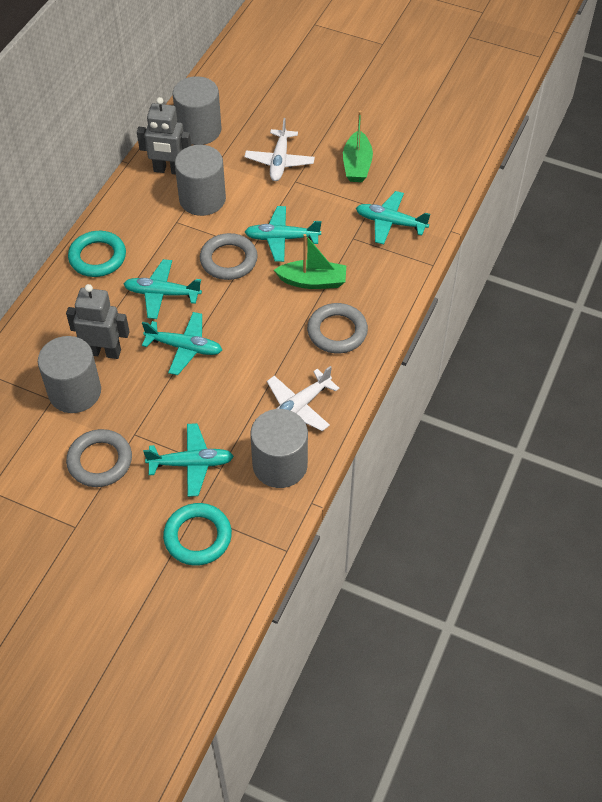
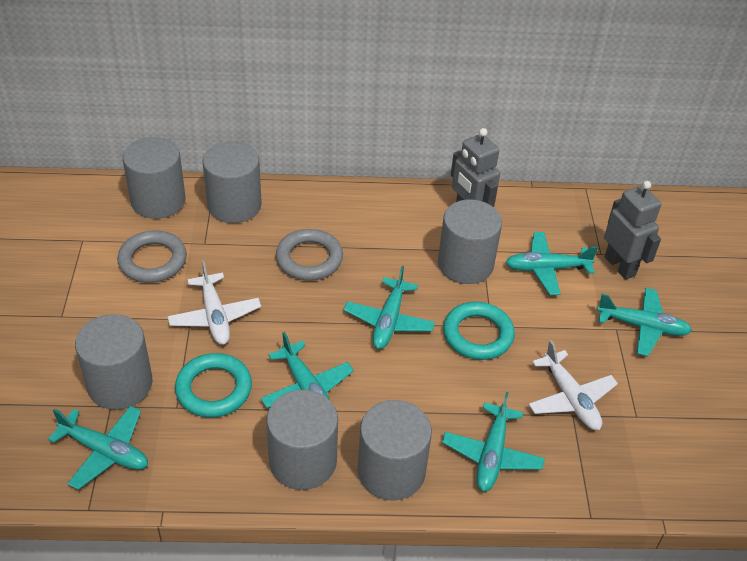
green boat: 2 -> 0
grey cylinder: 4 -> 6
grey ring: 3 -> 2
turquoise plane: 5 -> 6

